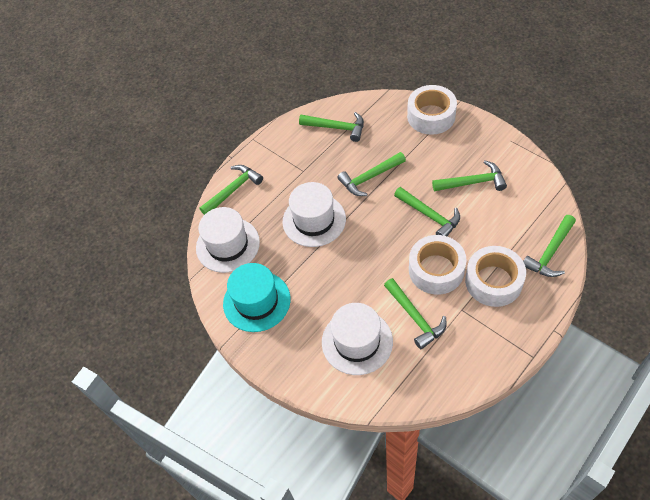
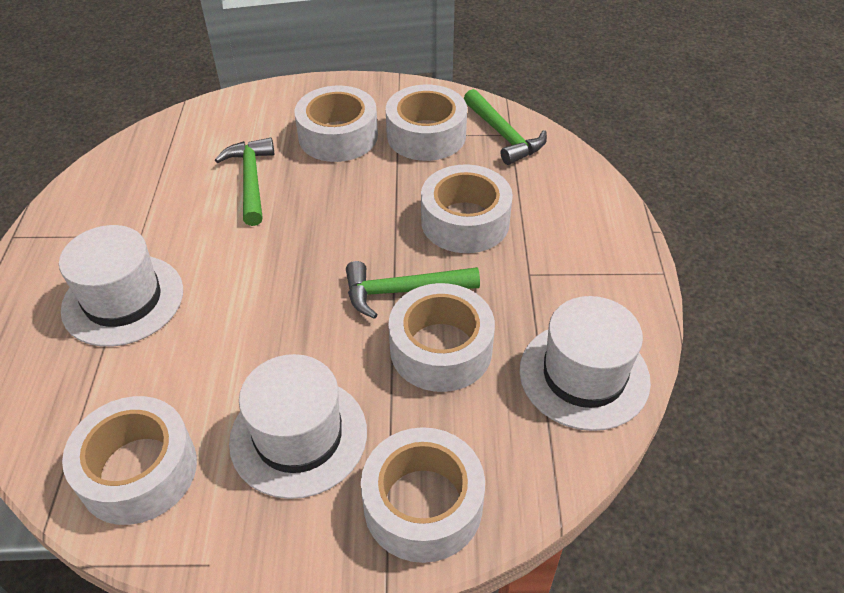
green hammer: 7 -> 3
turquoise hat: 1 -> 0
white tape: 3 -> 6

